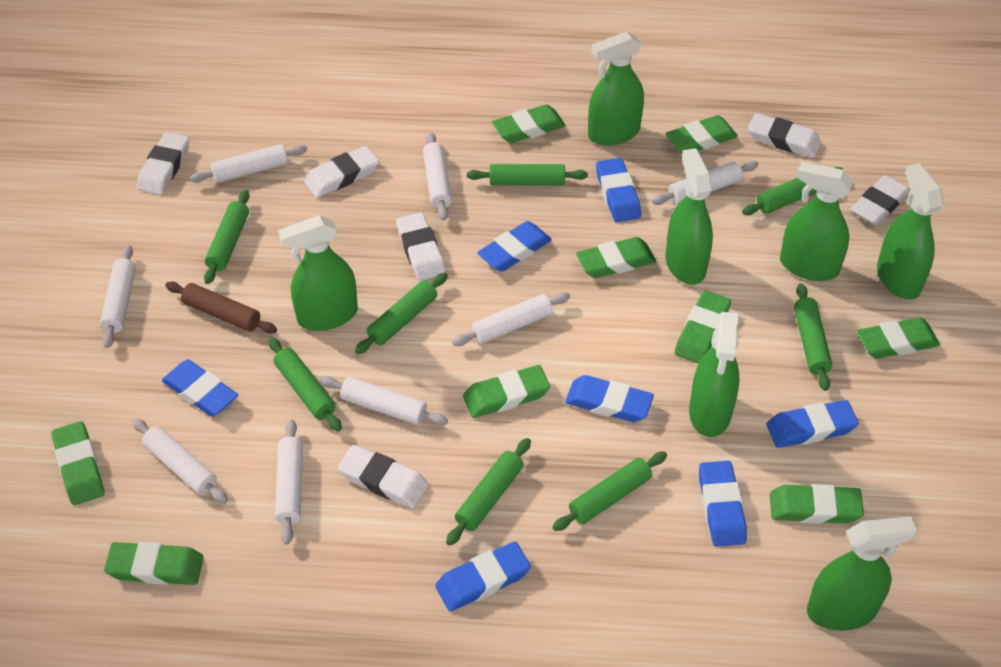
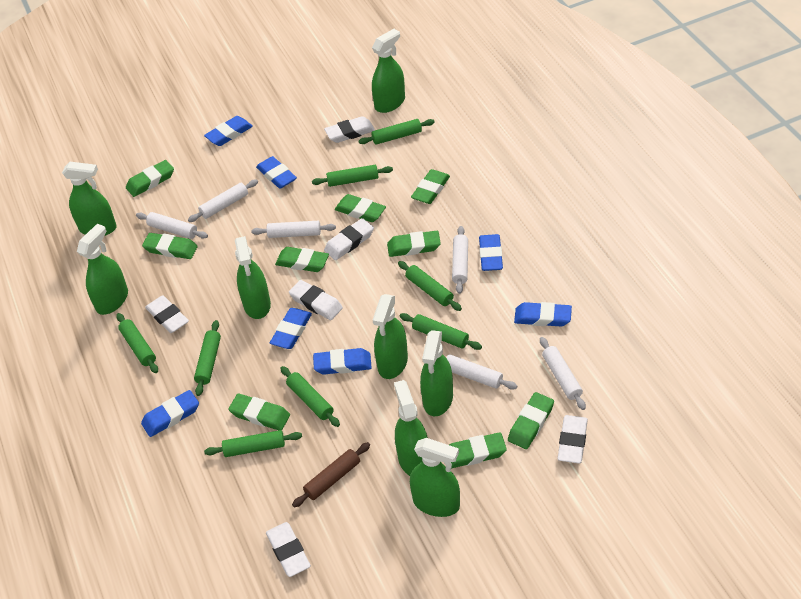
green spray bottle: 7 -> 8
white rolling pin: 8 -> 6

